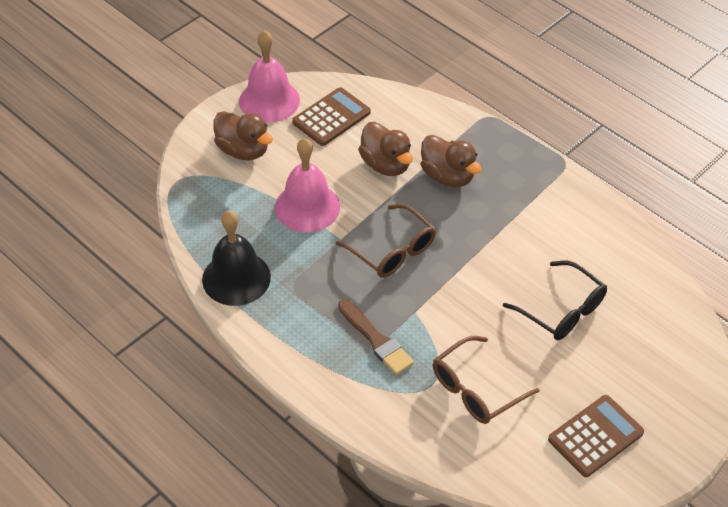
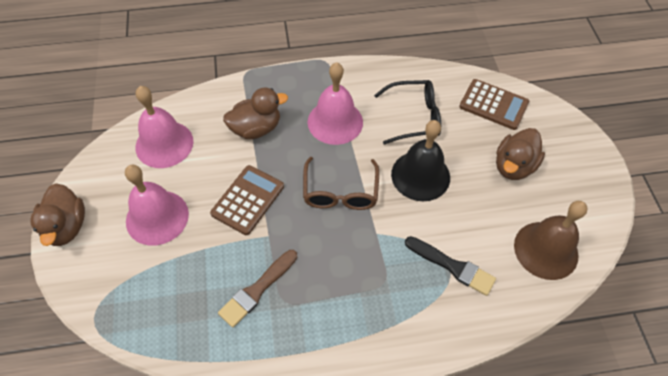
black brush: 0 -> 1
brown bell: 0 -> 1
brown glasses: 2 -> 1
pink bell: 2 -> 3

